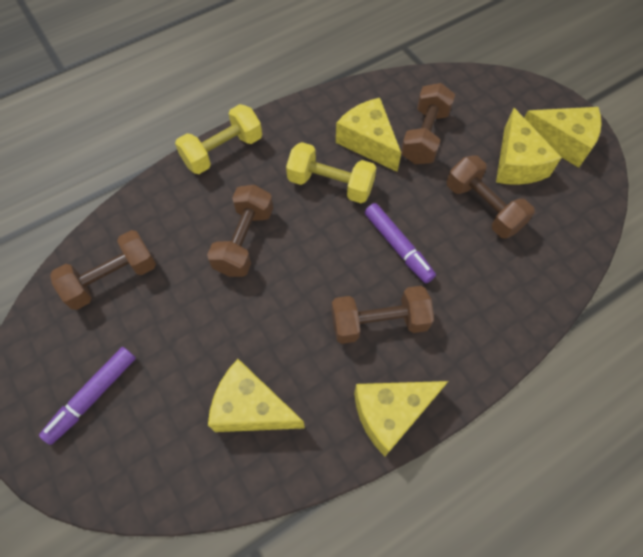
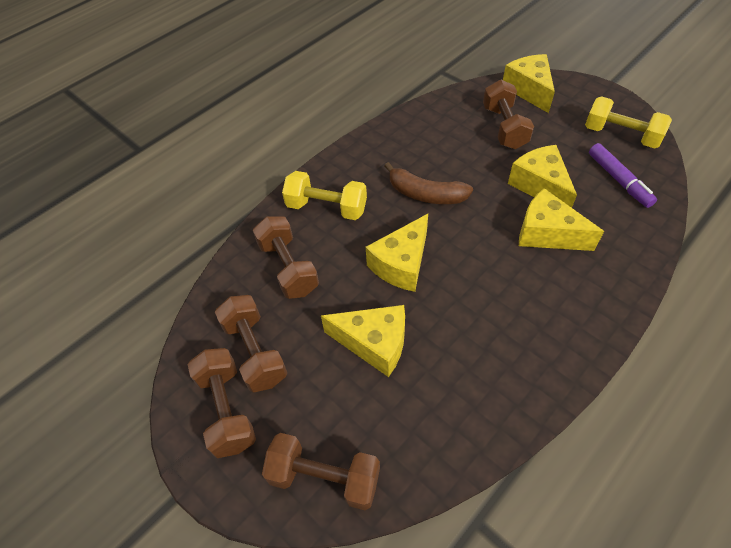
brown banana: 0 -> 1
purple marker: 2 -> 1

